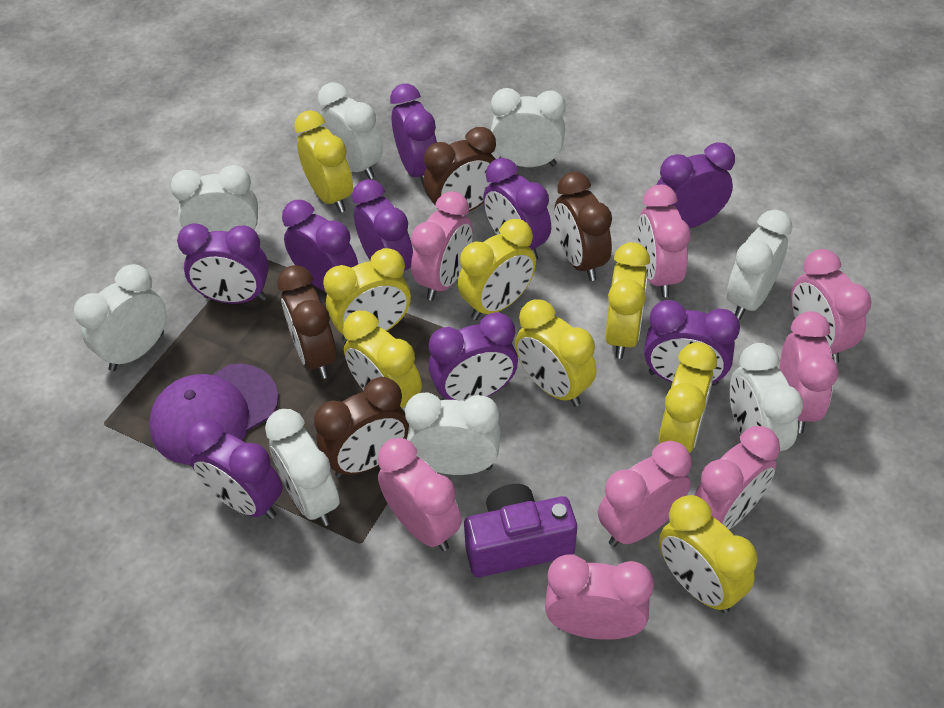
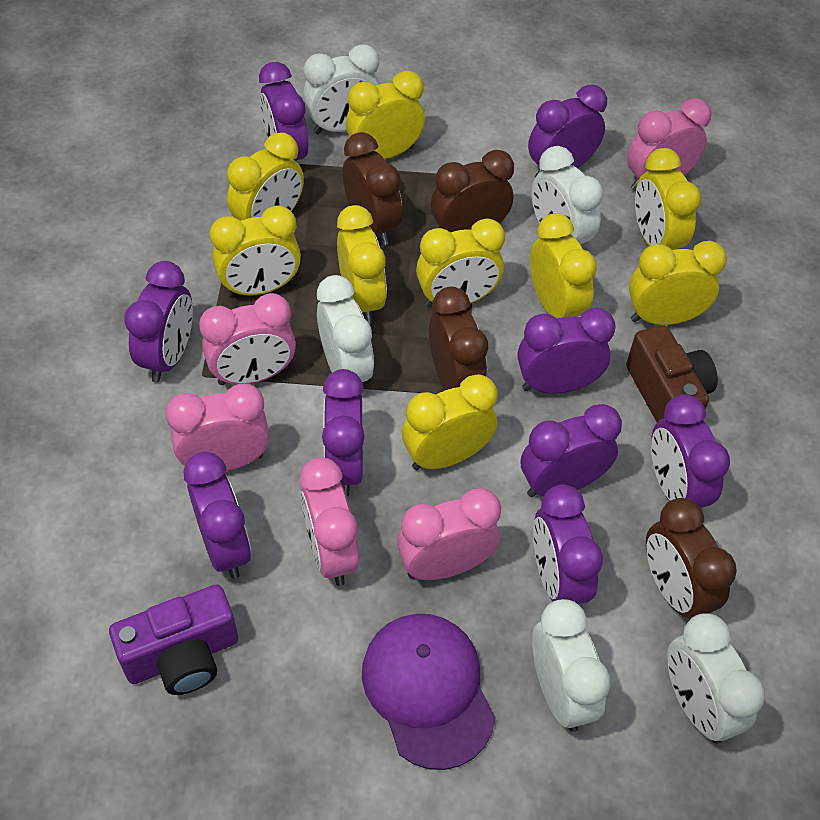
brown camera: 0 -> 1
pink clock: 8 -> 5
white clock: 8 -> 5
yellow clock: 8 -> 9

